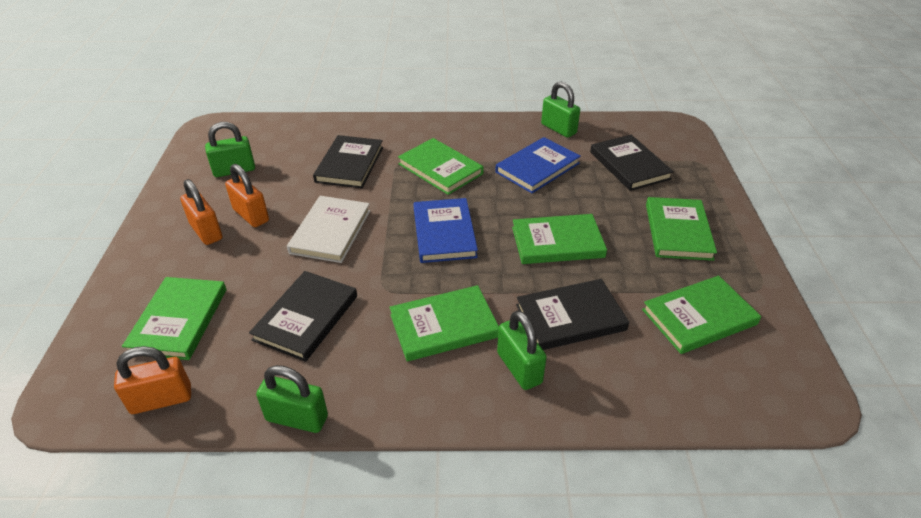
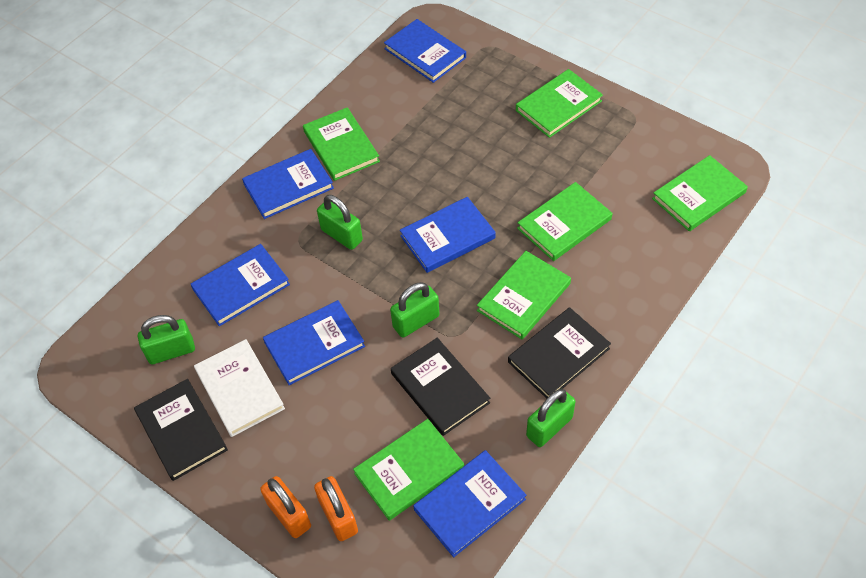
black book: 4 -> 3
blue book: 2 -> 6
orange padlock: 3 -> 2

